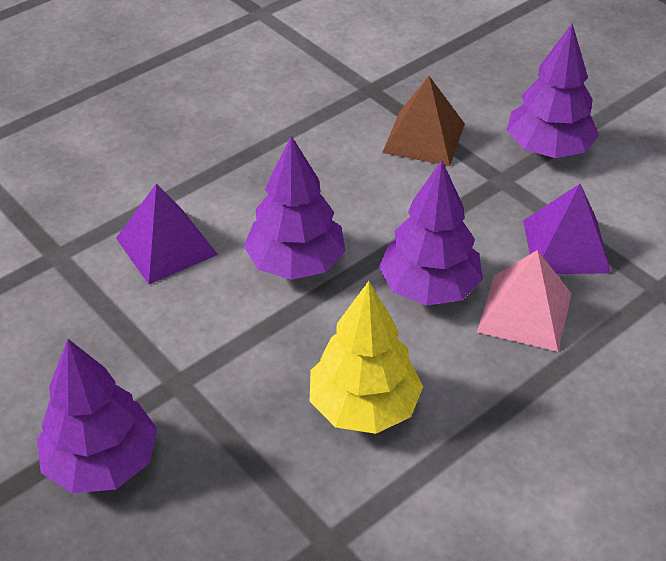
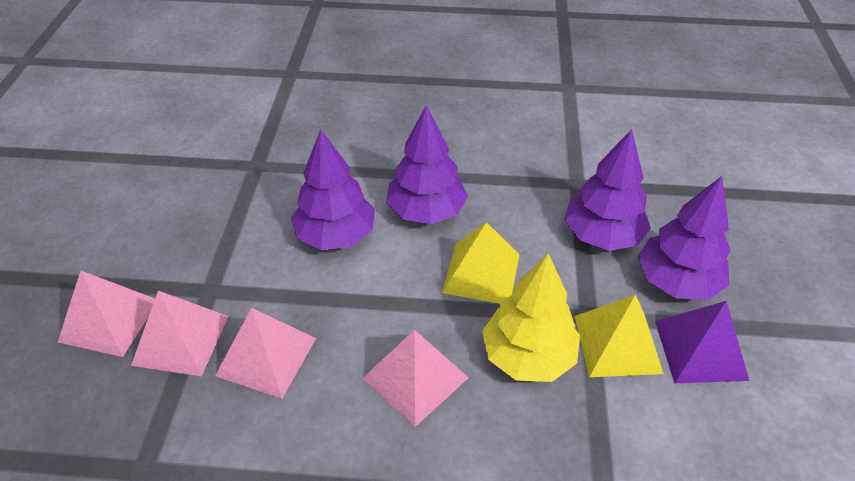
brown pyramid: 1 -> 0
pink pyramid: 1 -> 4
purple pyramid: 2 -> 1
yellow pyramid: 0 -> 2

